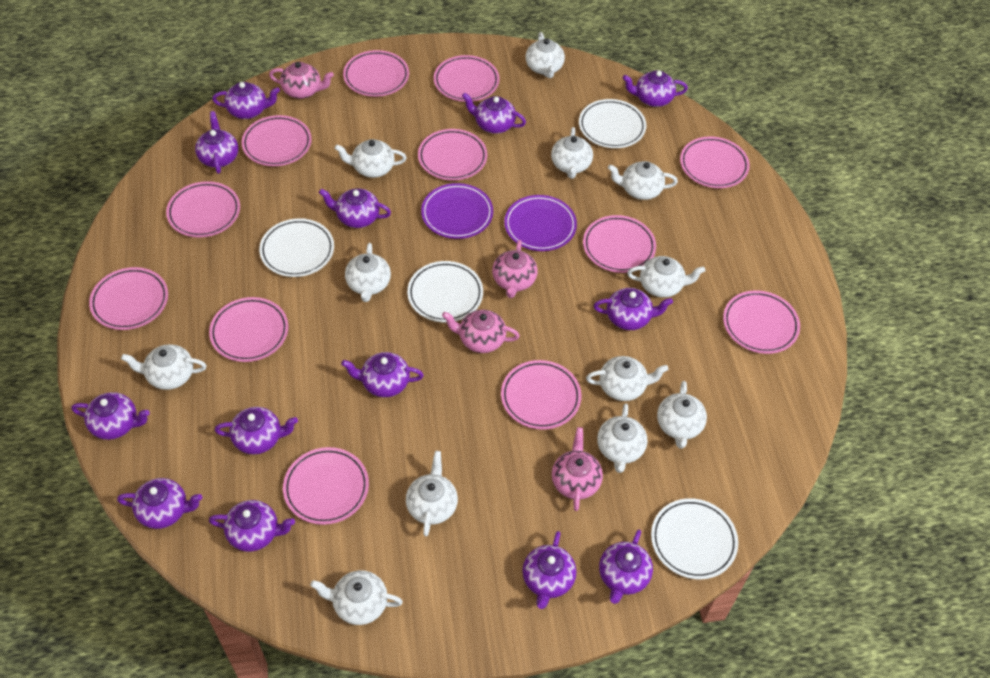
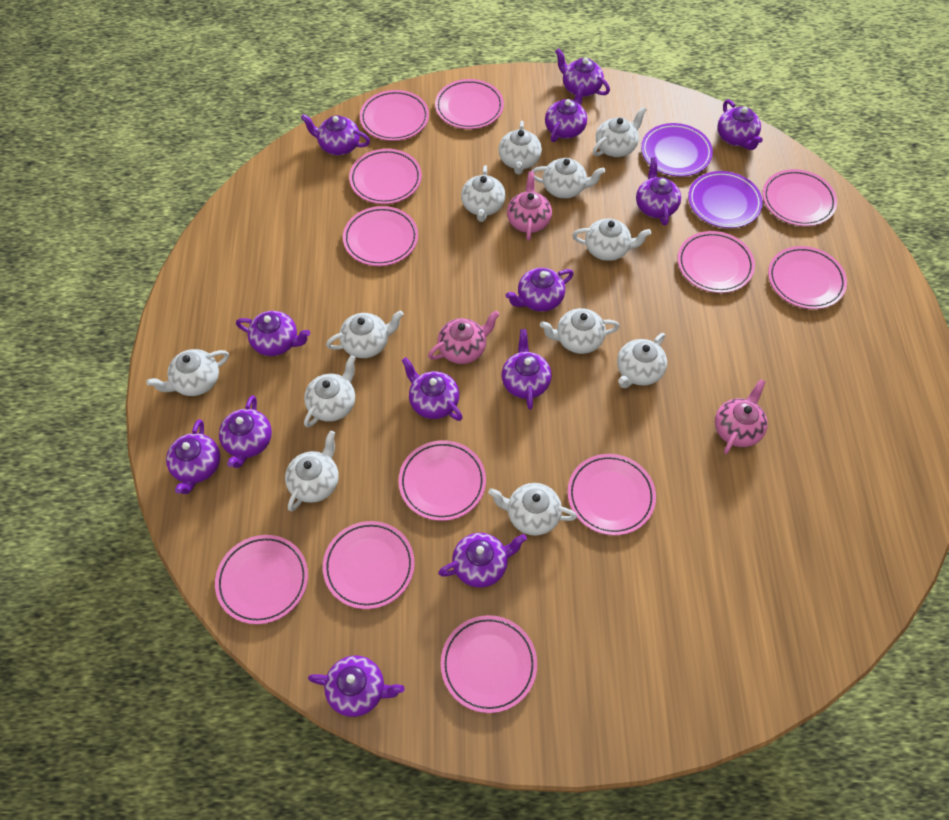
pink teapot: 4 -> 3
white plate: 4 -> 0

